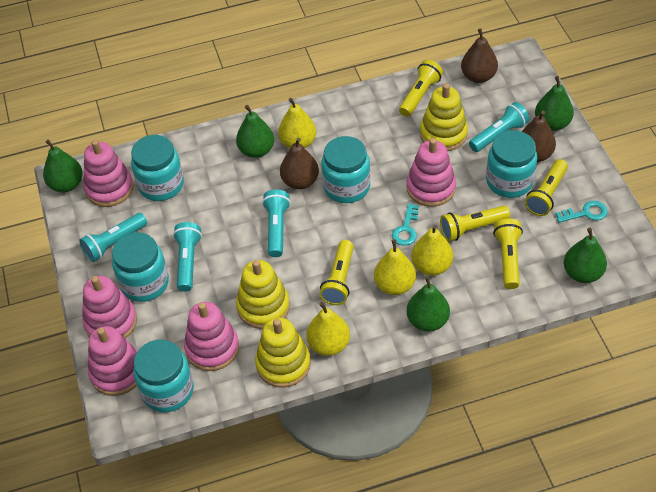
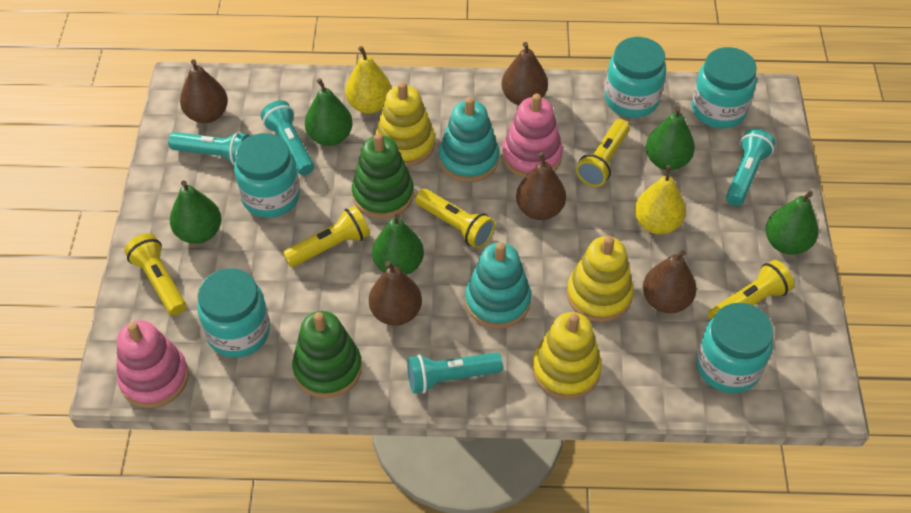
brown pear: 3 -> 5
green stacking toy: 0 -> 2
pink stacking toy: 5 -> 2
turquoise key: 2 -> 0
turquoise stacking toy: 0 -> 2
yellow pear: 4 -> 2

